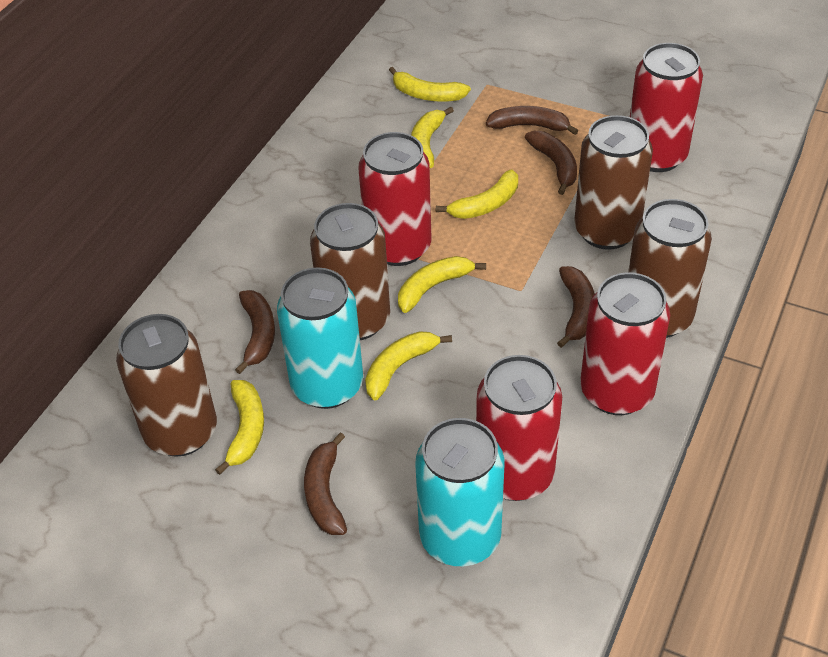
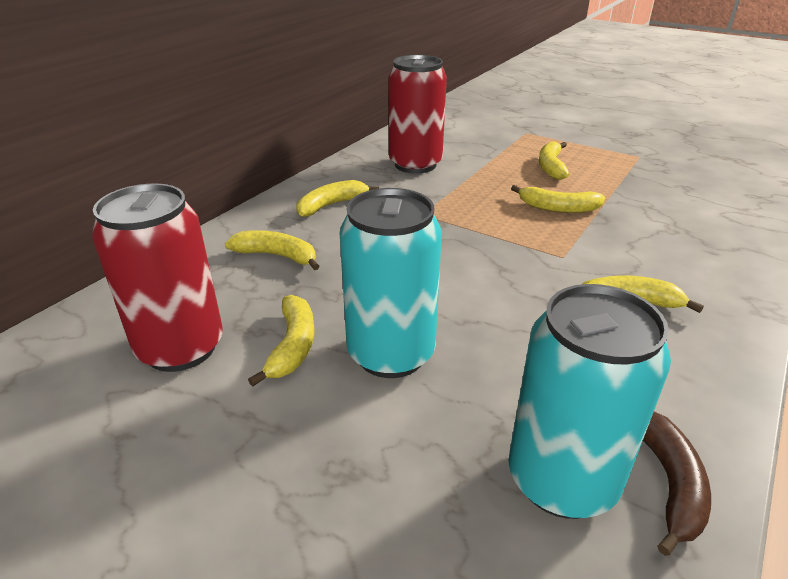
brown banana: 5 -> 1
brown can: 4 -> 0
red can: 4 -> 2

